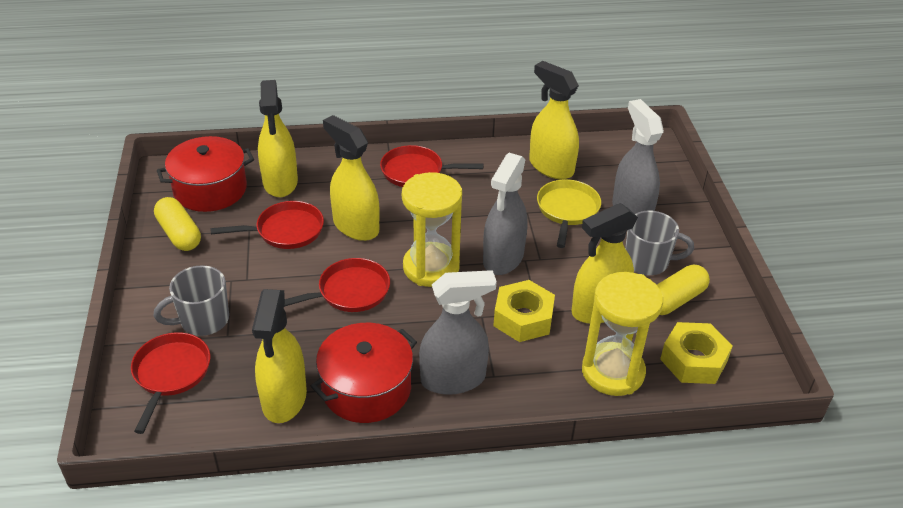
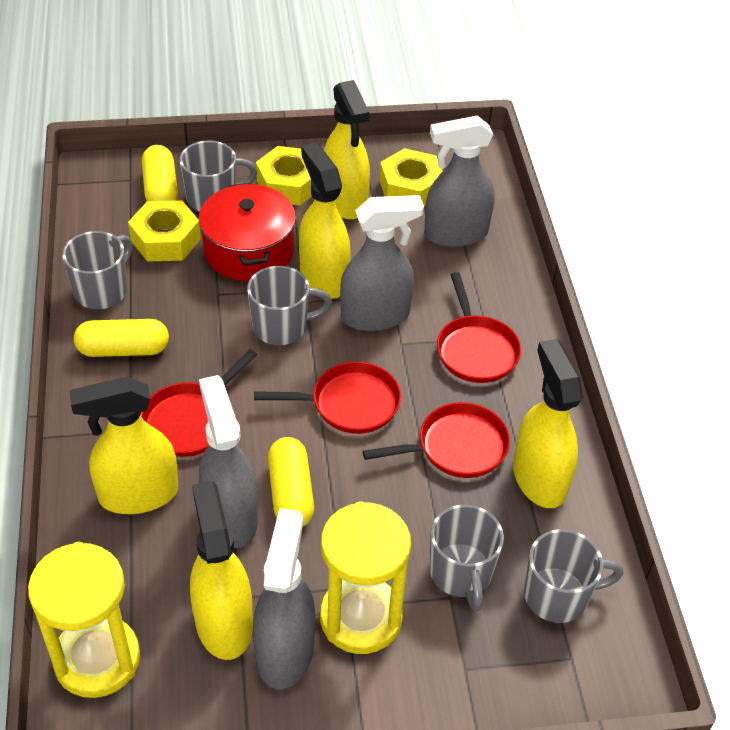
grey mug: 2 -> 5
grey spray bottle: 3 -> 4
red pot: 2 -> 1
yellow capsule: 2 -> 3
yellow nut: 2 -> 3
yellow pan: 1 -> 0

